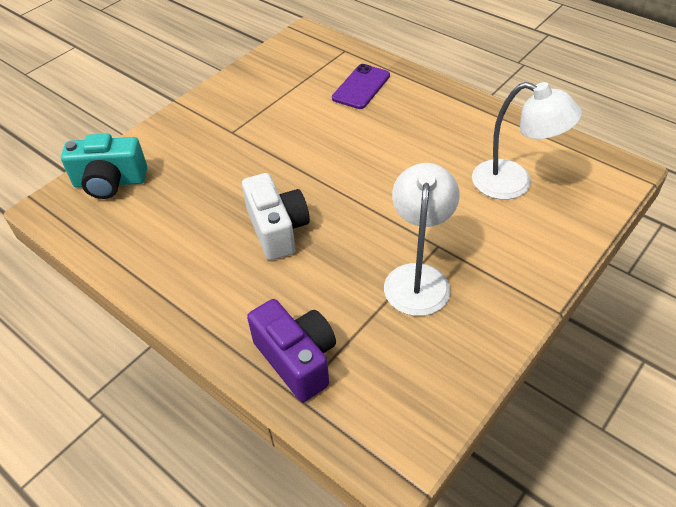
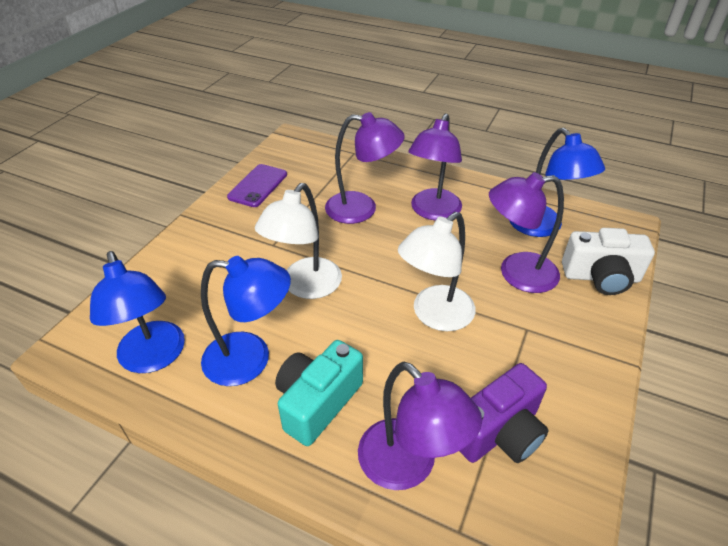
blue lamp: 0 -> 3
purple lamp: 0 -> 4

